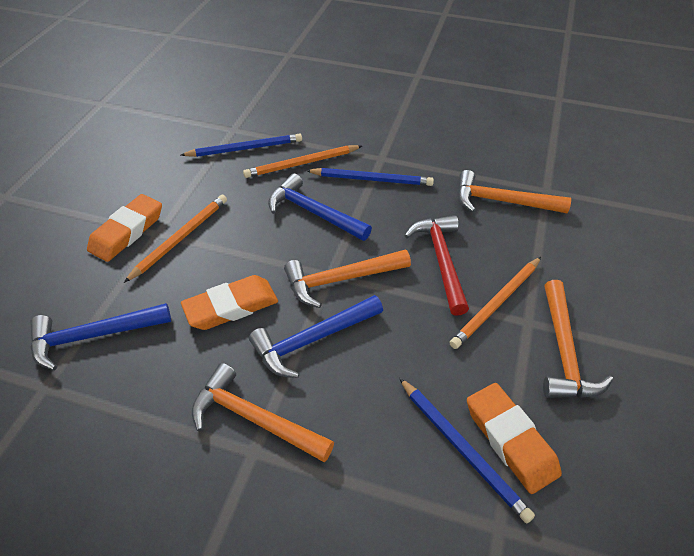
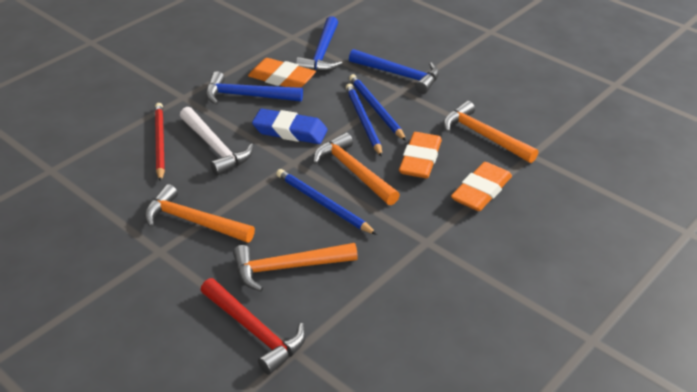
blue eraser: 0 -> 1
orange pencil: 3 -> 0
red pencil: 0 -> 1
white hammer: 0 -> 1

